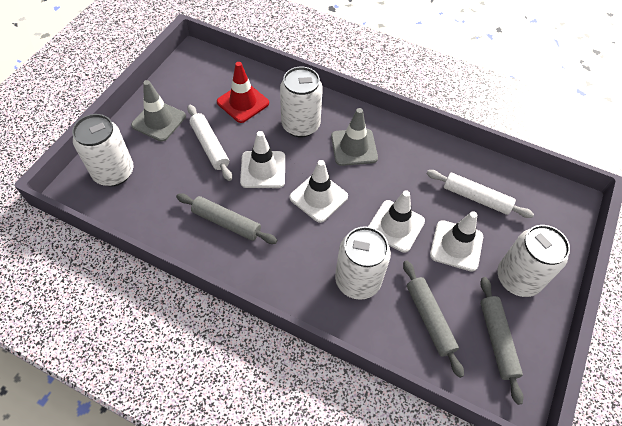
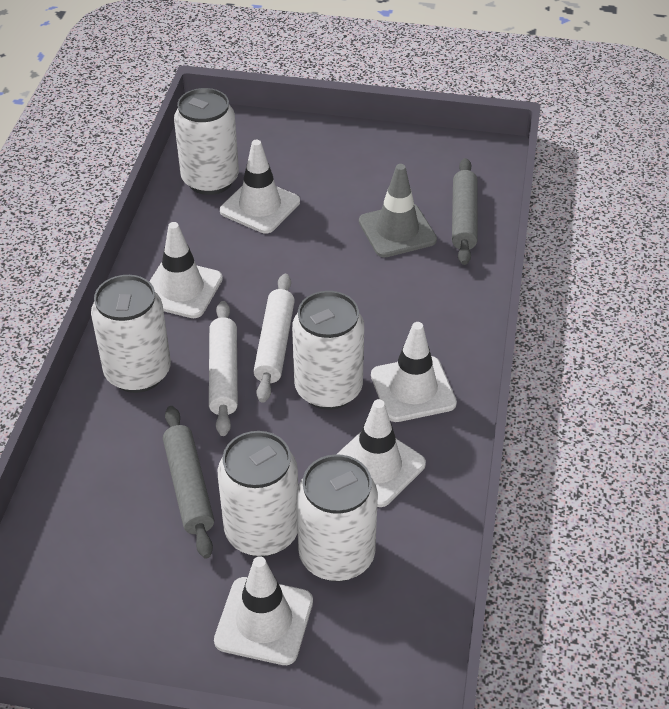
grey rolling pin: 3 -> 2
grey traffic cone: 2 -> 1
red traffic cone: 1 -> 0
white can: 4 -> 5
white traffic cone: 4 -> 5

